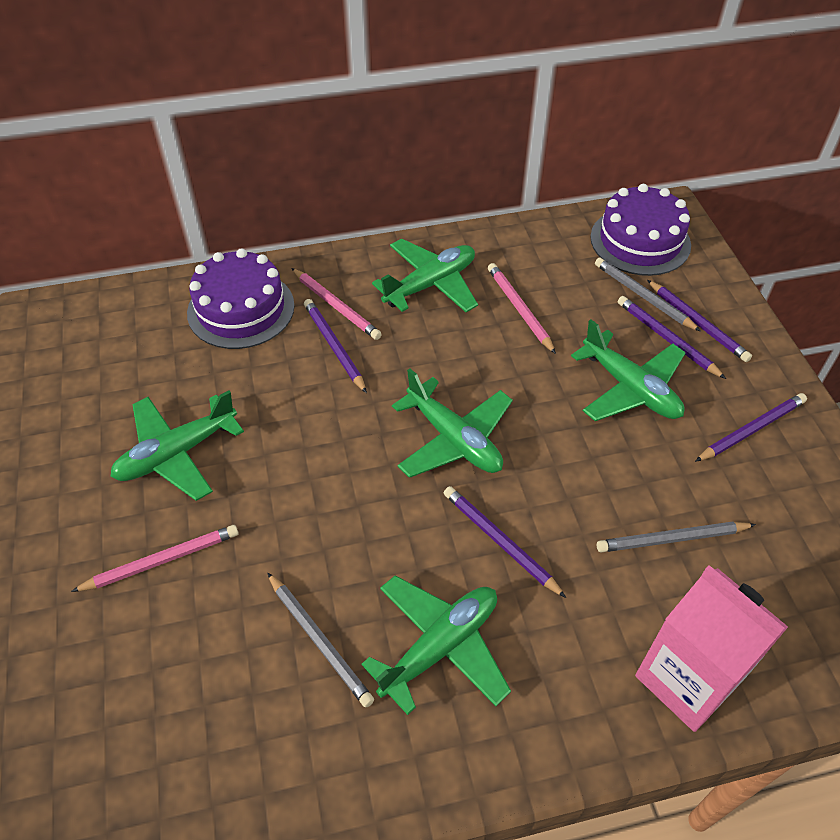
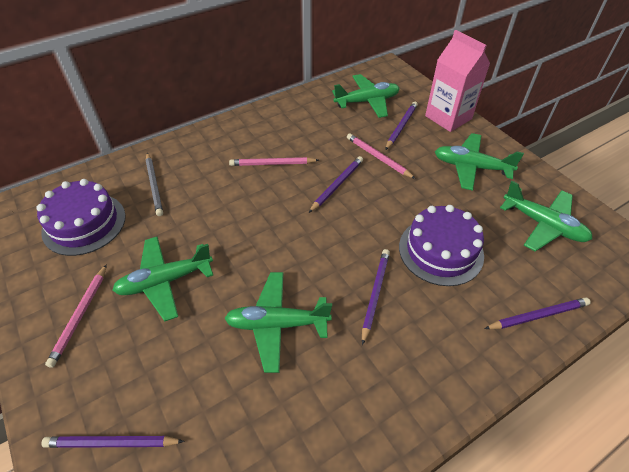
grey pencil: 3 -> 1

